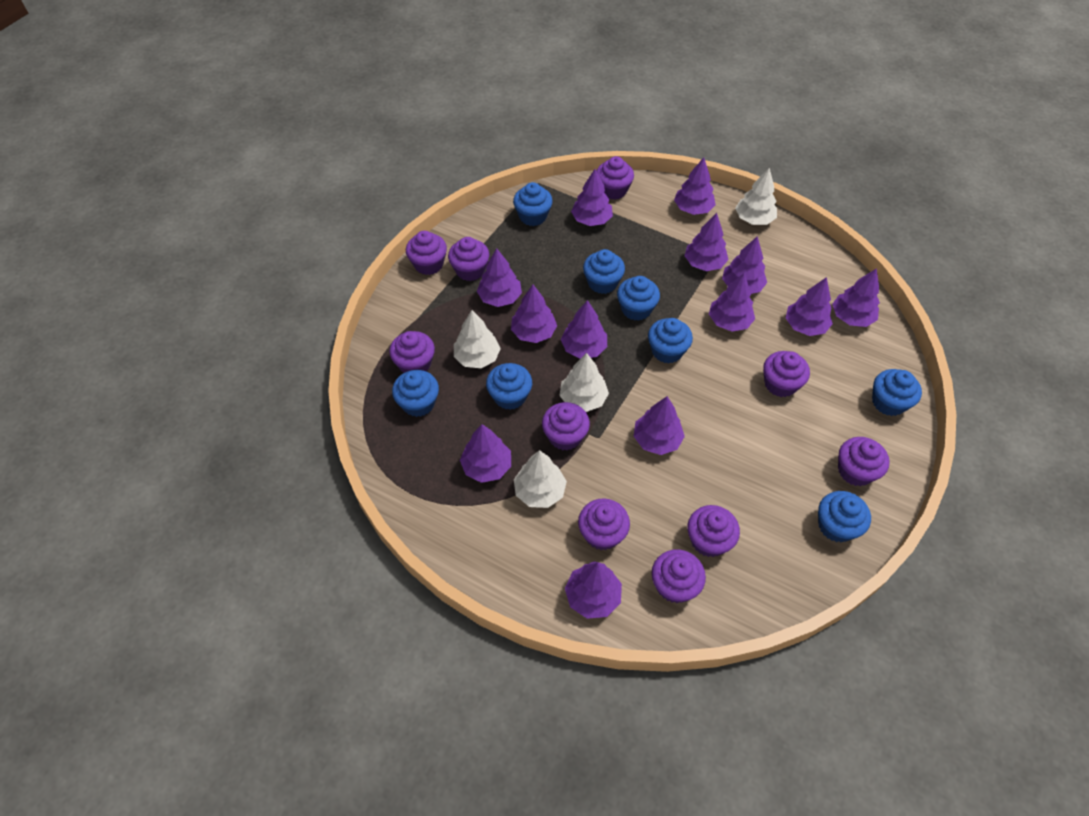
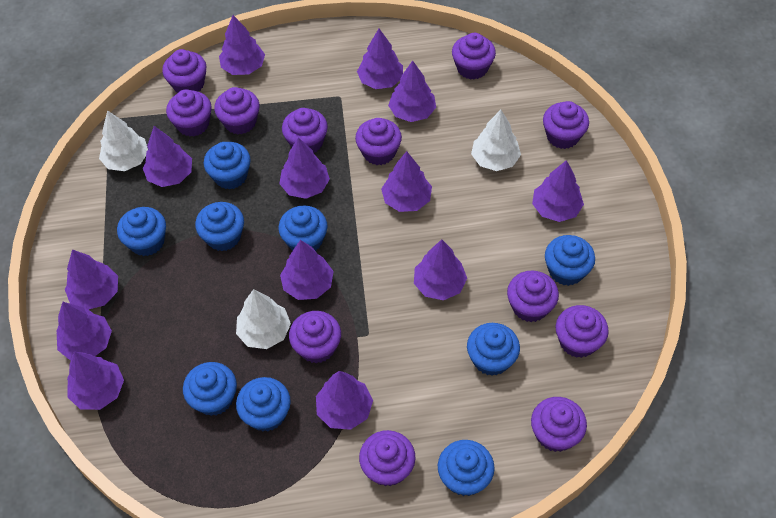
blue cupcake: 8 -> 9
purple cupcake: 10 -> 12
white tree: 4 -> 3

